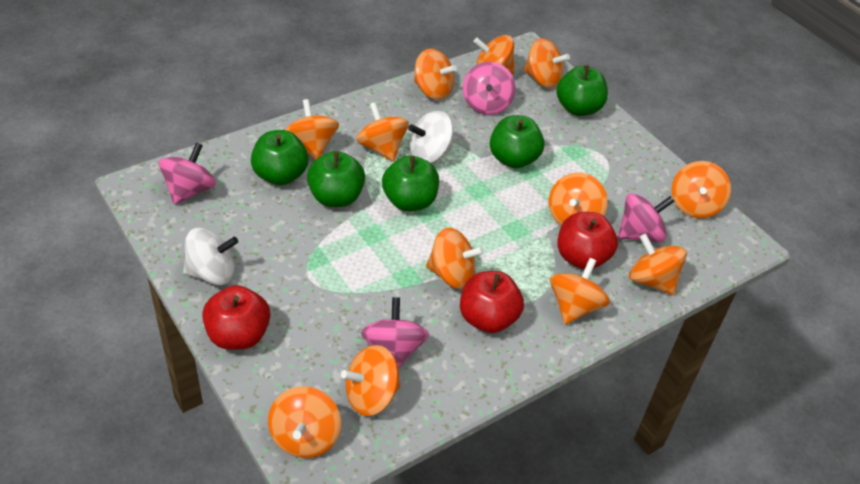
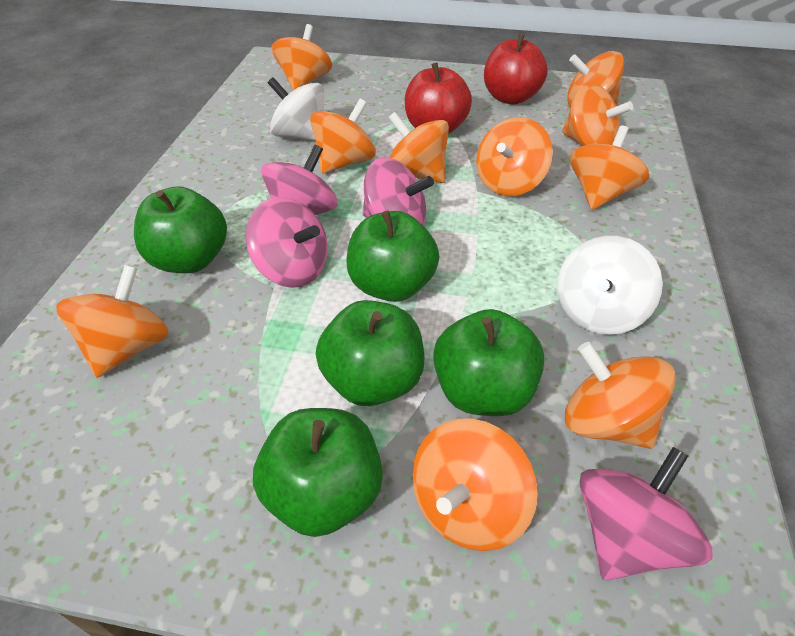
orange spinning top: 12 -> 10
red apple: 3 -> 2

